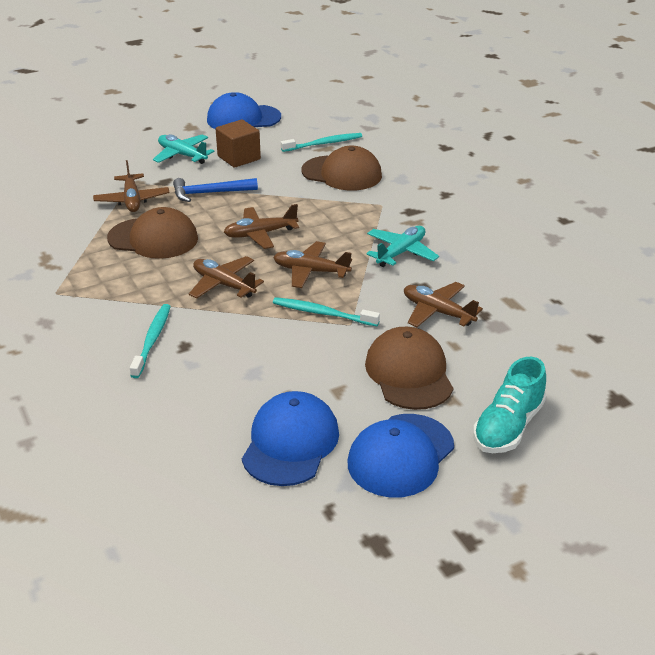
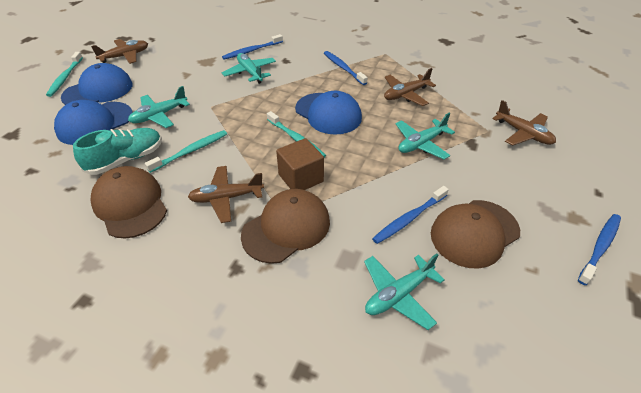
blue hammer: 1 -> 0
blue toothbrush: 0 -> 4
brown plane: 5 -> 4
turquoise plane: 2 -> 4

